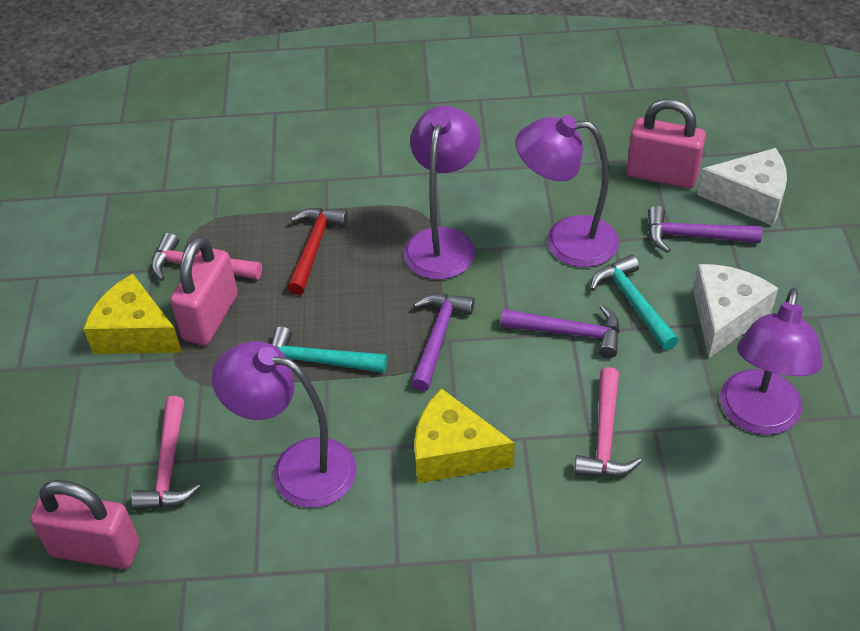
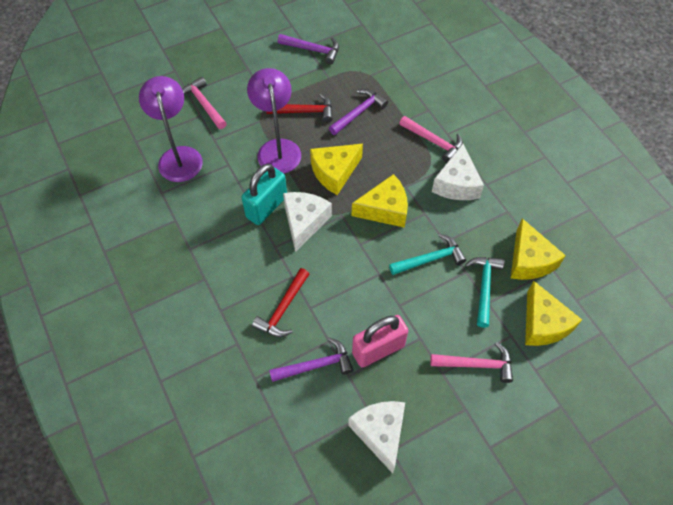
pink padlock: 3 -> 1
purple lamp: 4 -> 2
red hammer: 1 -> 2
turquoise padlock: 0 -> 1
white cheese: 2 -> 3
yellow cheese: 2 -> 4

